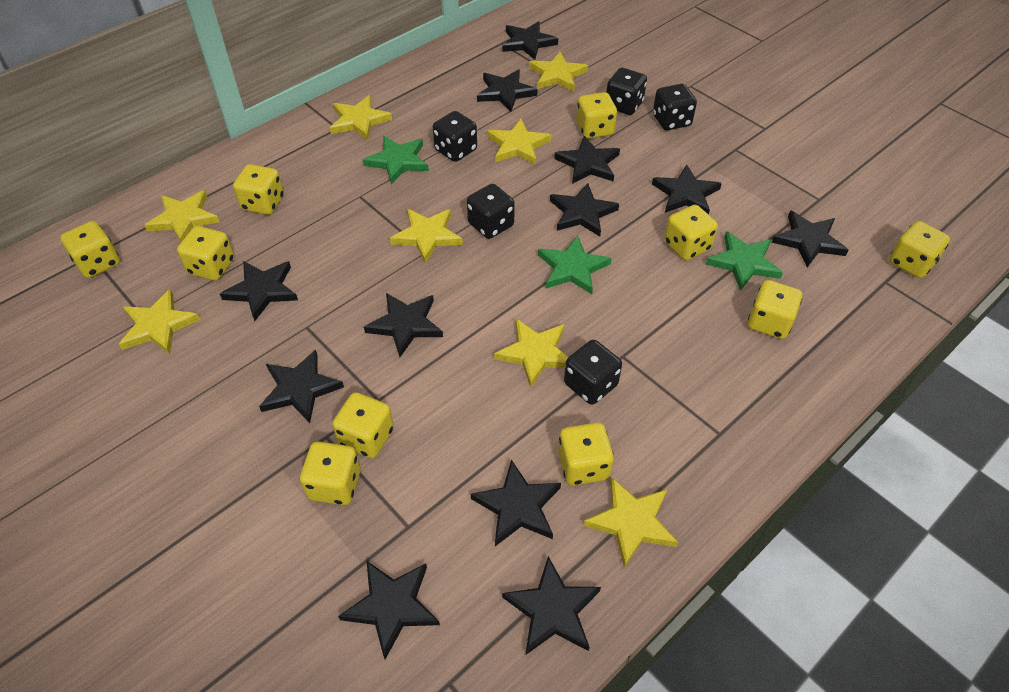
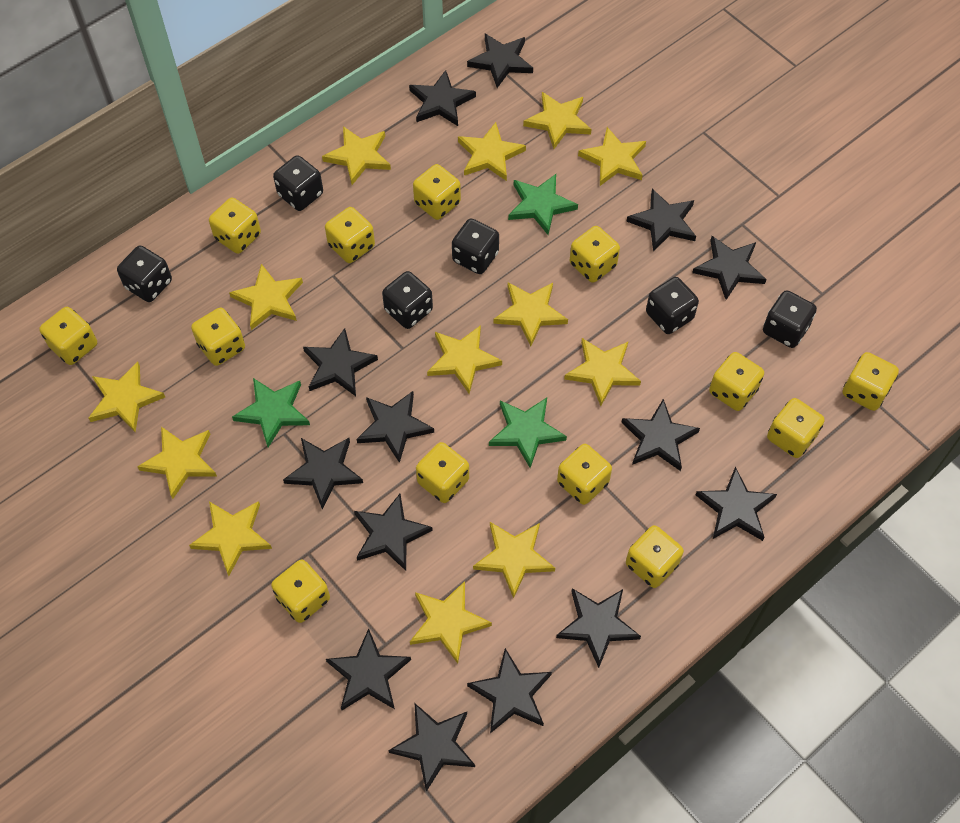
black dice: 5 -> 6
black star: 12 -> 14
yellow dice: 10 -> 13
yellow star: 8 -> 13

